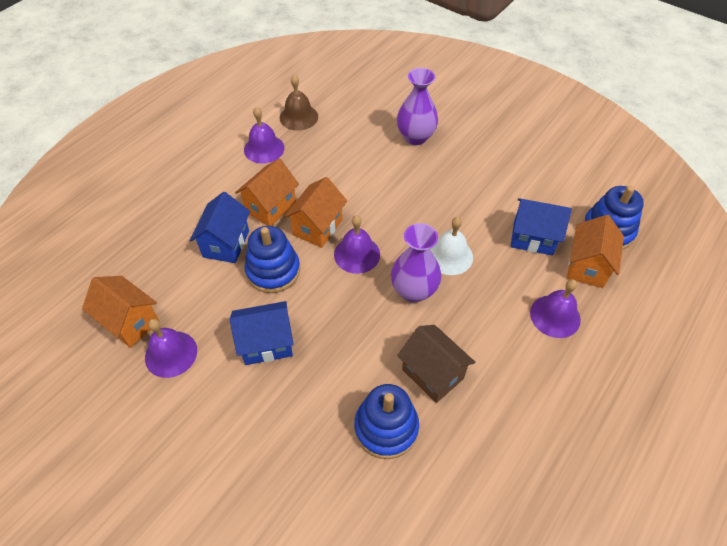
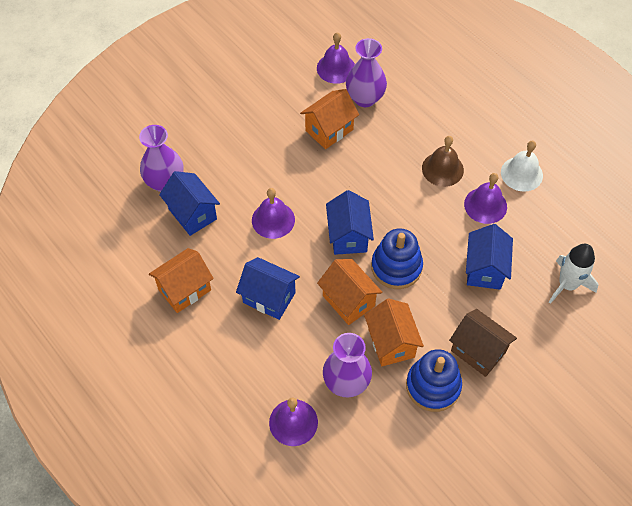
blue house: 3 -> 4
blue stacking toy: 3 -> 2
purple vase: 2 -> 3
white rocket: 0 -> 1

